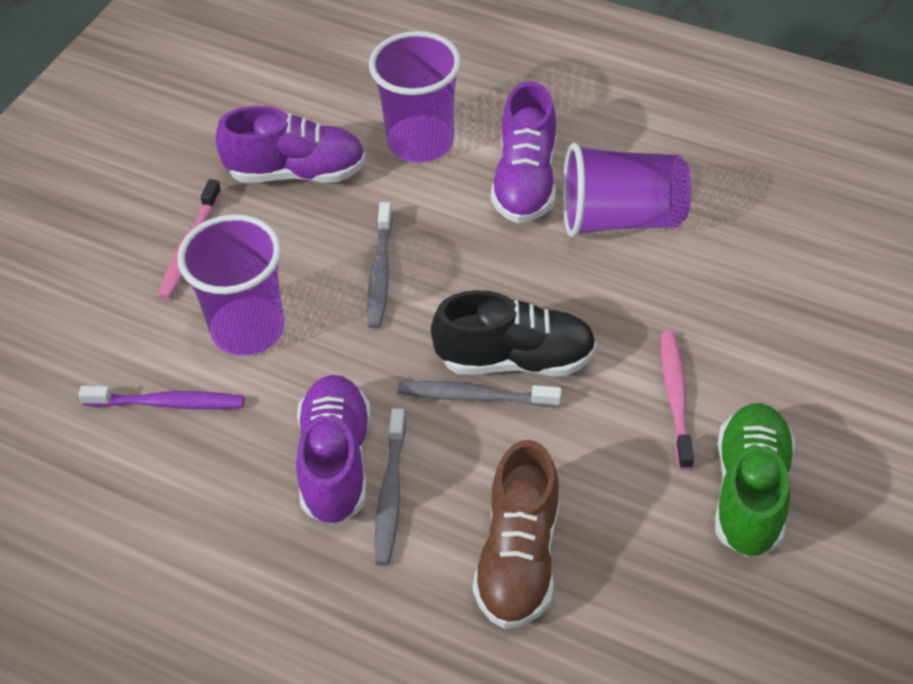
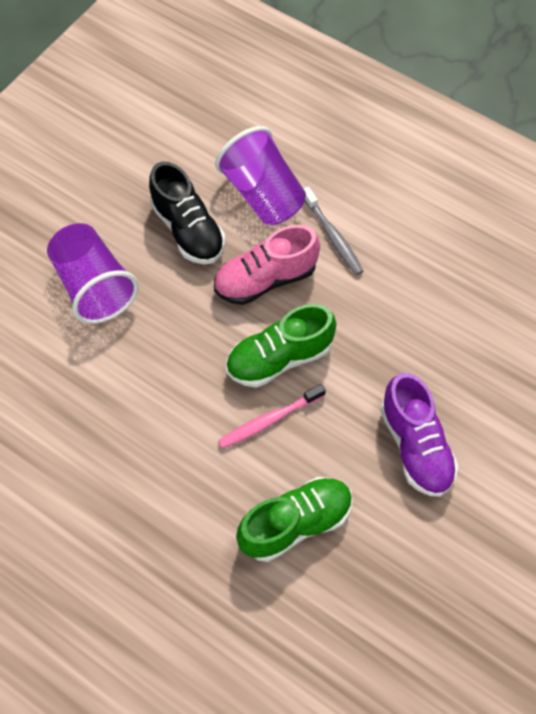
brown shoe: 1 -> 0
green shoe: 1 -> 2
grey toothbrush: 3 -> 1
pink shoe: 0 -> 1
pink toothbrush: 2 -> 1
purple cup: 3 -> 2
purple shoe: 3 -> 1
purple toothbrush: 1 -> 0

